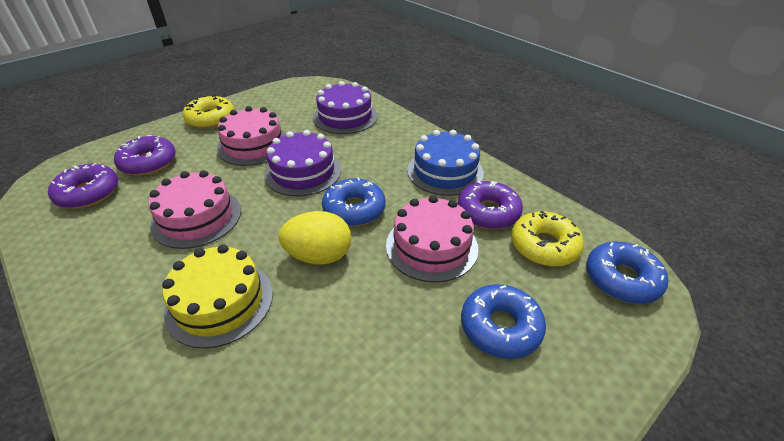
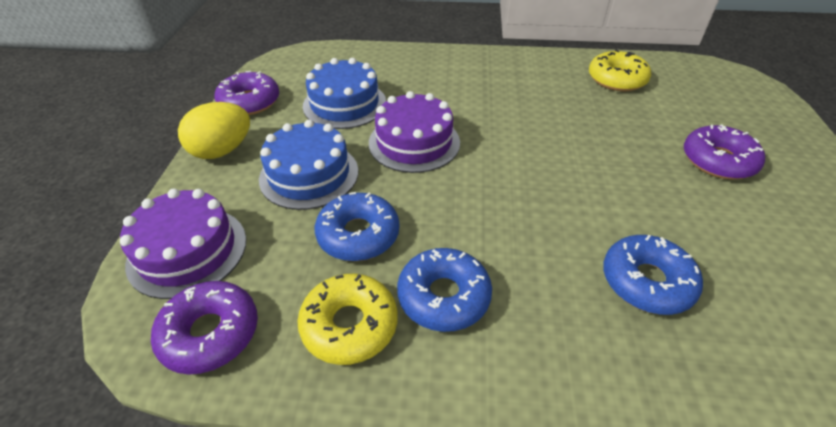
blue cake: 1 -> 2
pink cake: 3 -> 0
yellow cake: 1 -> 0

